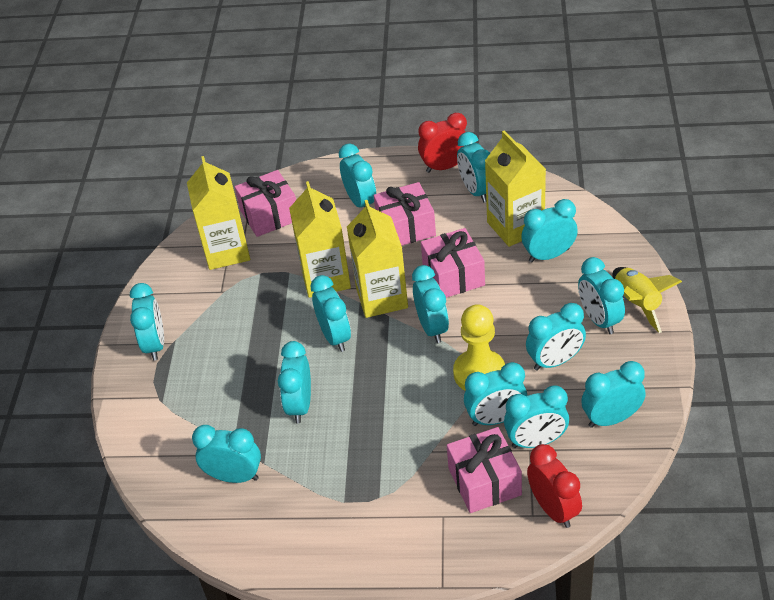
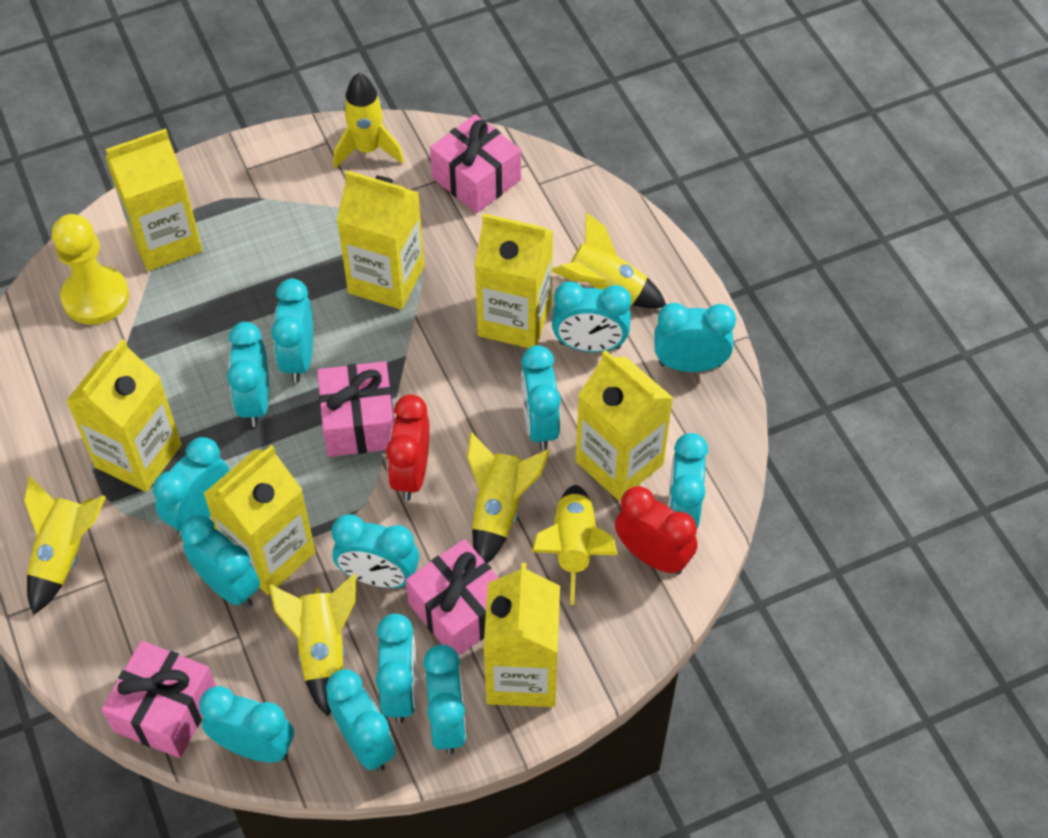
yellow carton: 4 -> 7
yellow rocket: 1 -> 6

